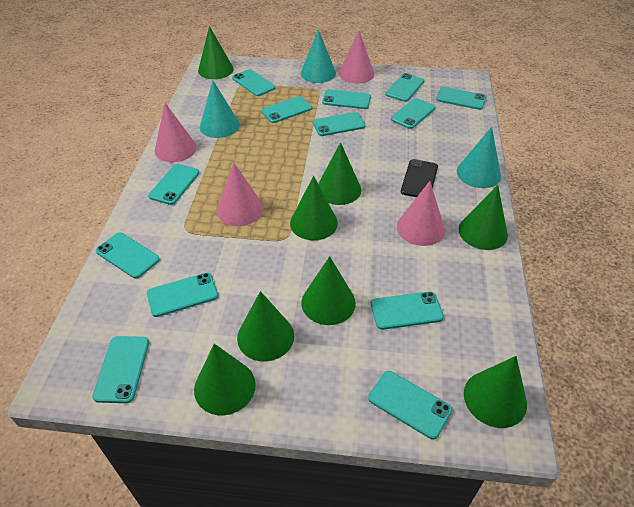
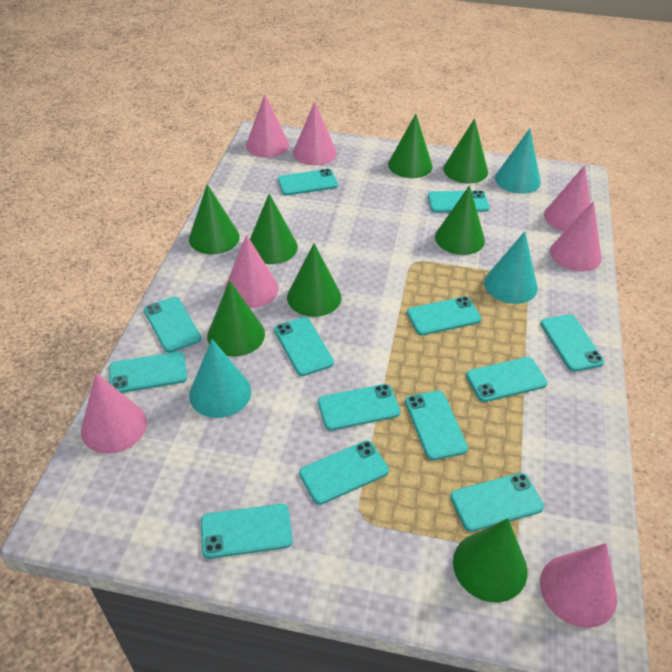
black phone: 1 -> 0
pink cone: 4 -> 7

